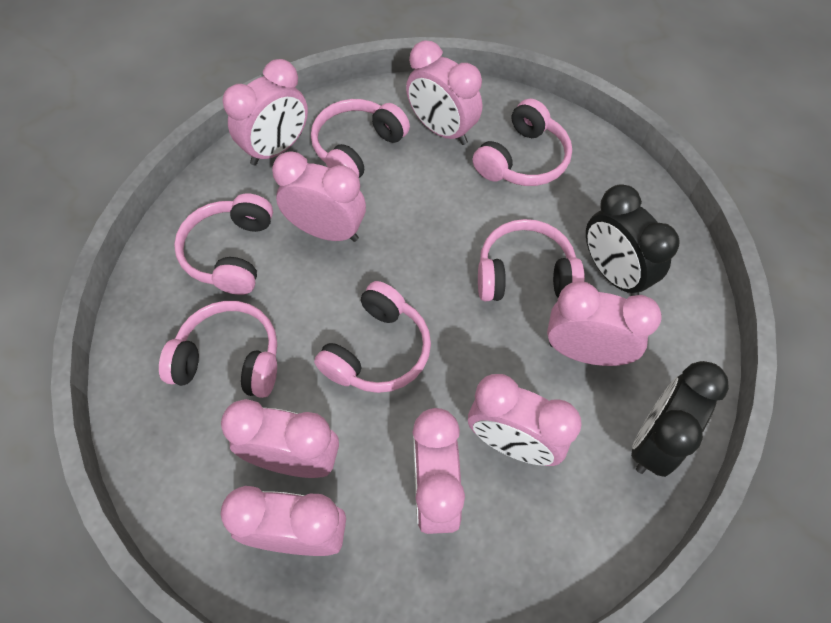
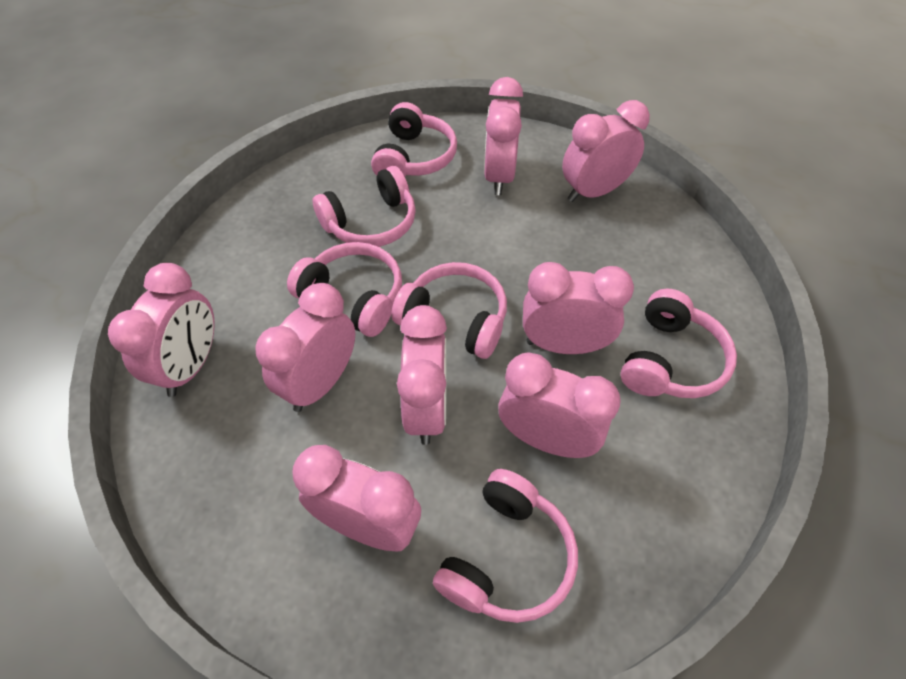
black clock: 2 -> 0

